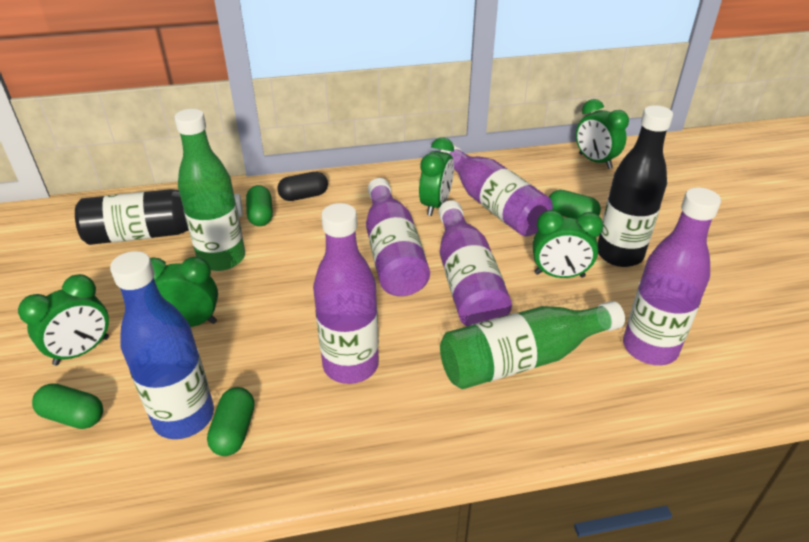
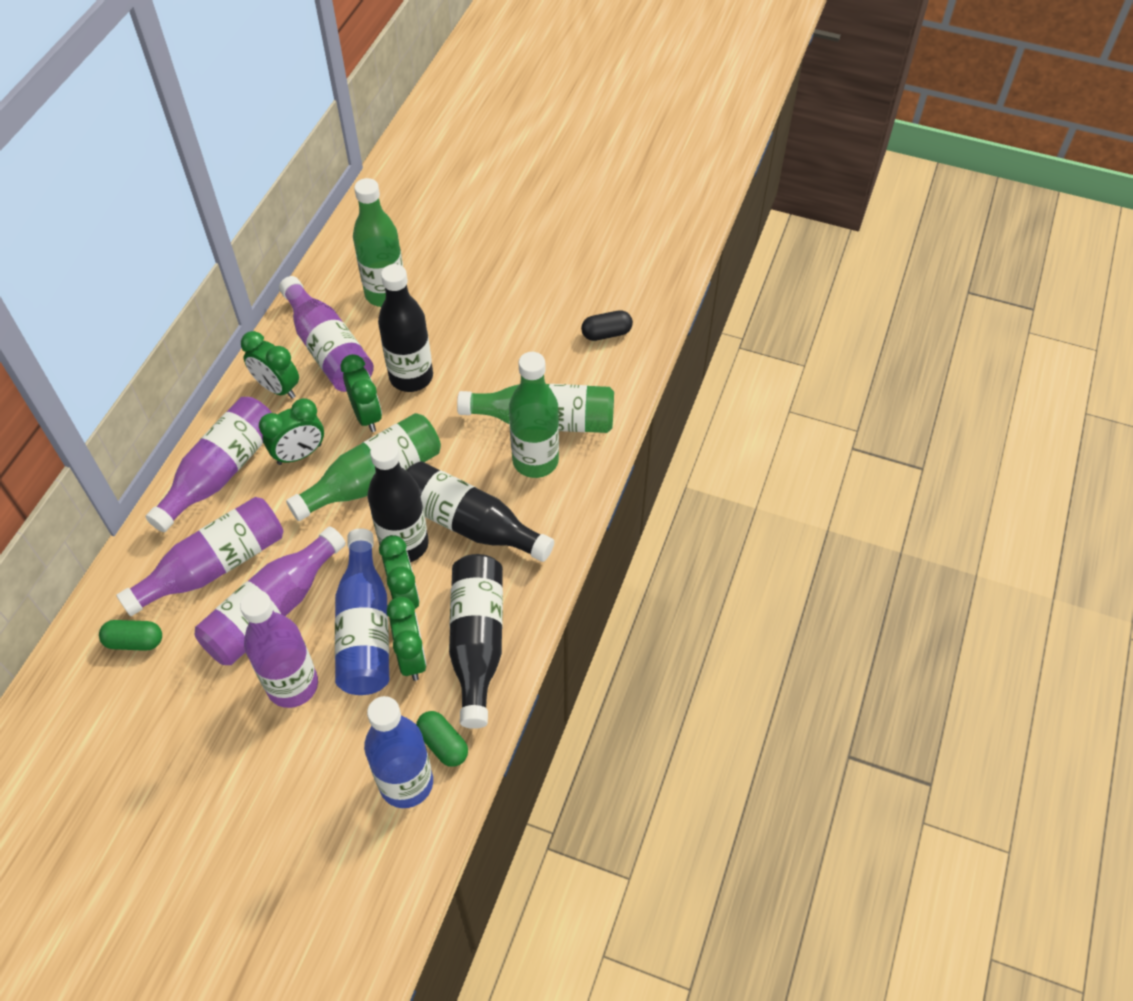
black bottle: 2 -> 4
blue bottle: 1 -> 2
green bottle: 2 -> 4
green capsule: 4 -> 2

